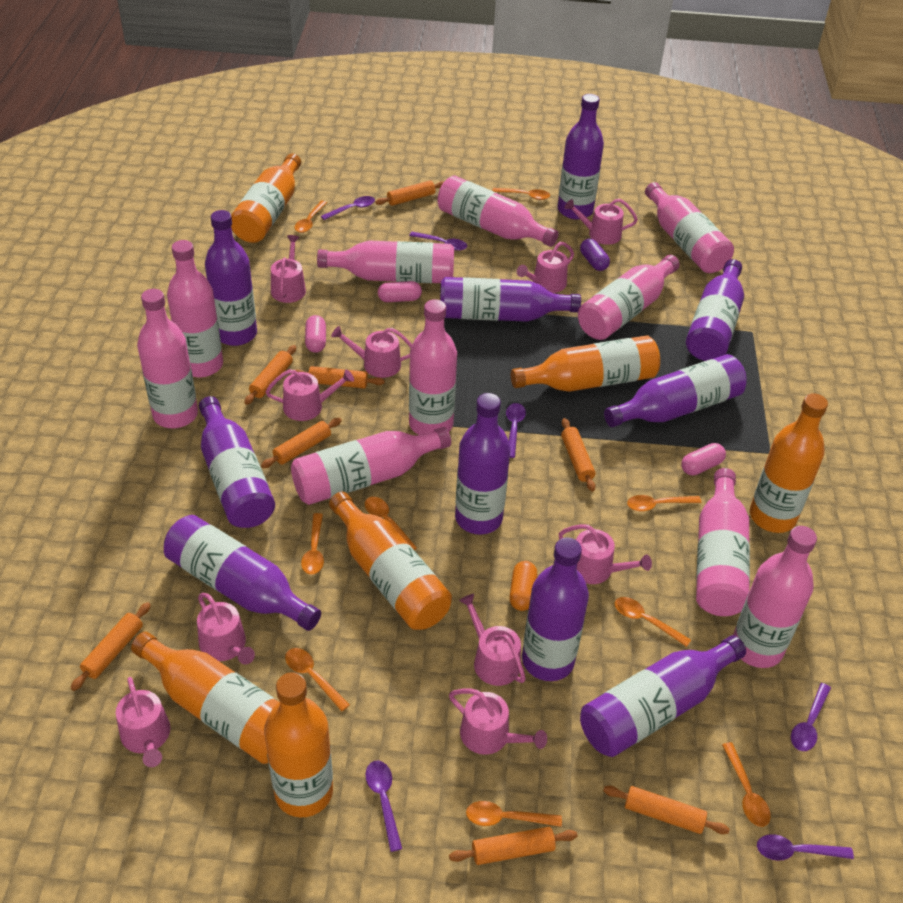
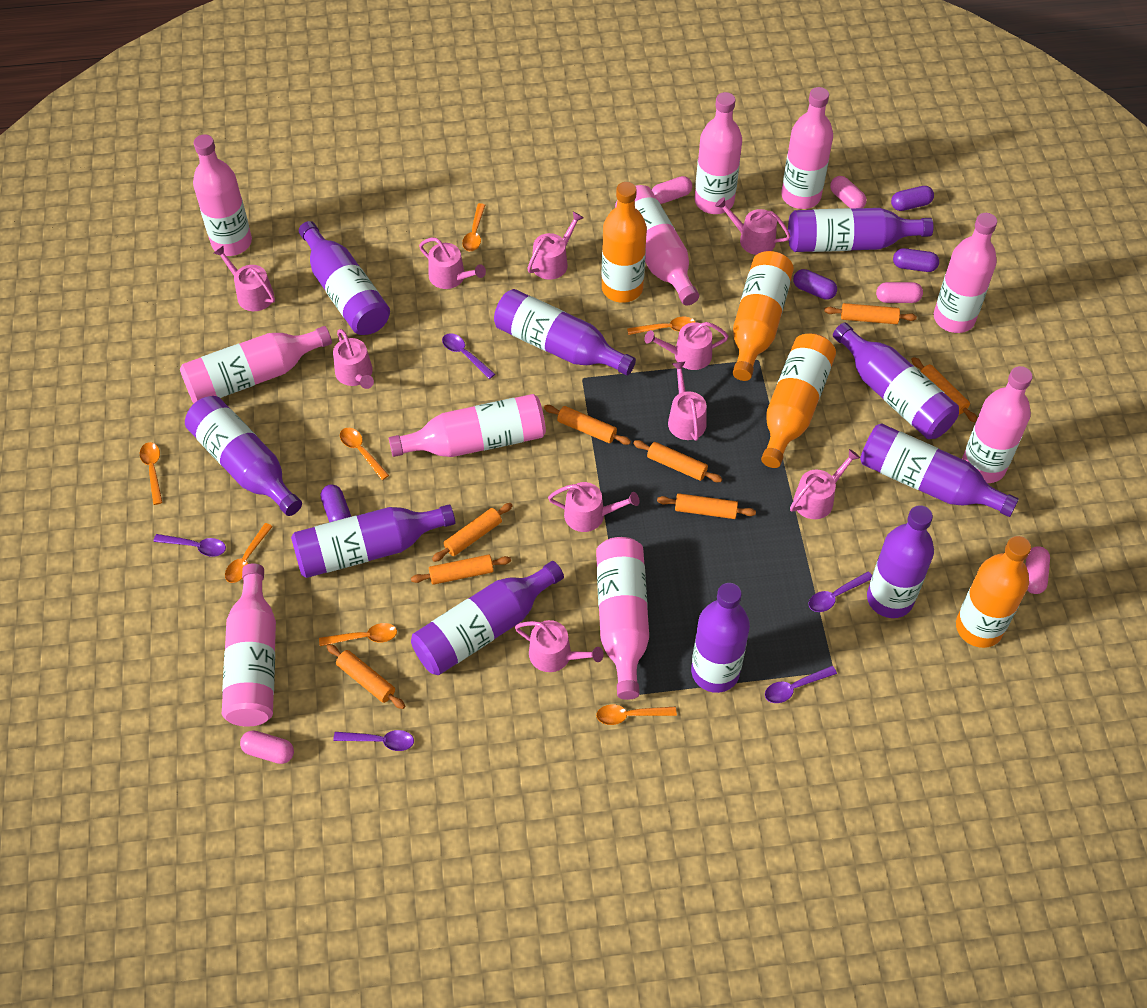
orange bottle: 6 -> 4
orange capsule: 1 -> 0
orange spoon: 9 -> 7
pink capsule: 3 -> 5
purple capsule: 1 -> 4
purple spoon: 6 -> 5

